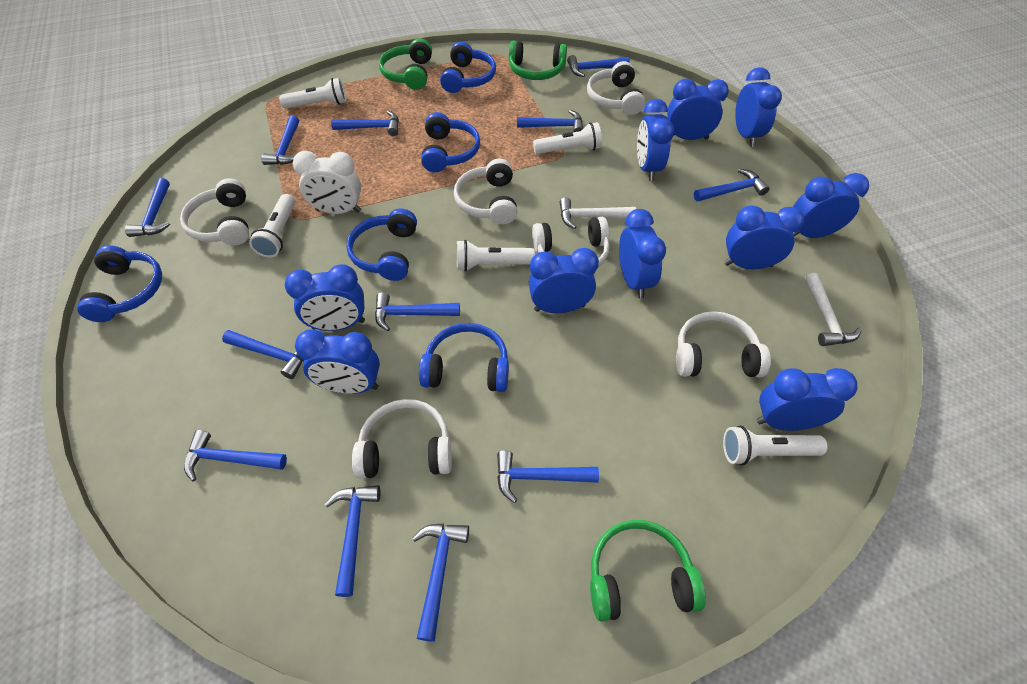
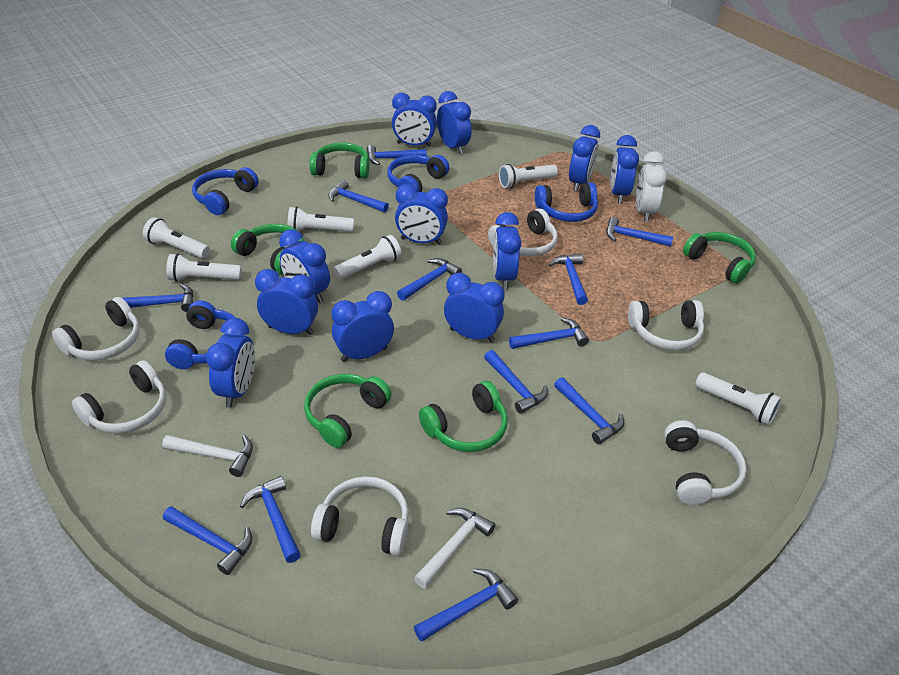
blue clock: 10 -> 11
blue headphones: 5 -> 4
green headphones: 3 -> 5
white flashlight: 5 -> 6

